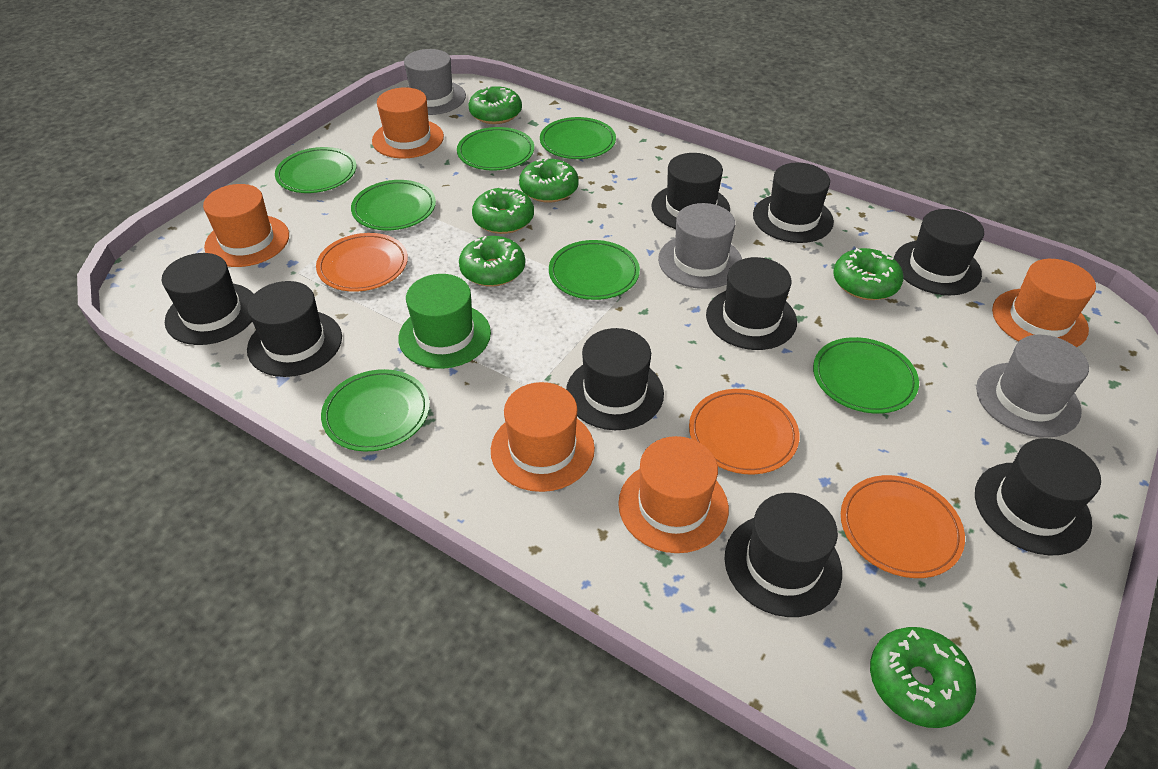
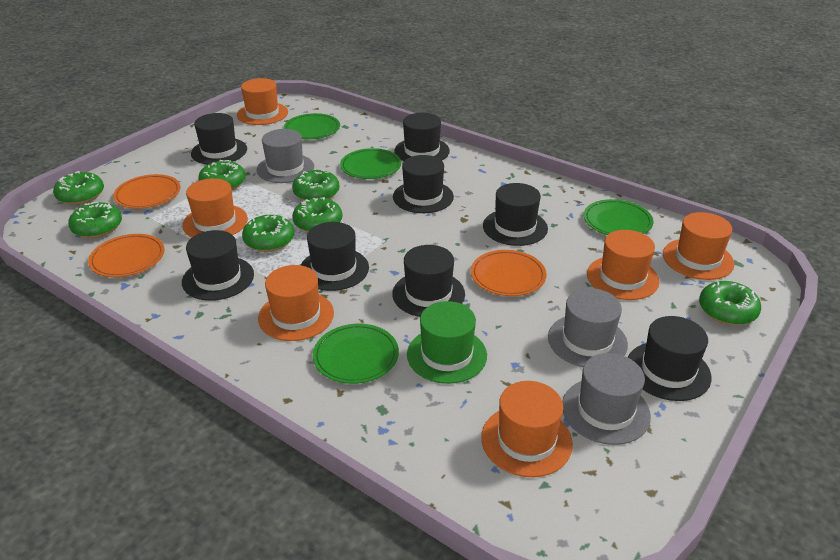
black hat: 9 -> 8
green donut: 6 -> 7
green plate: 7 -> 4
orange hat: 5 -> 6

